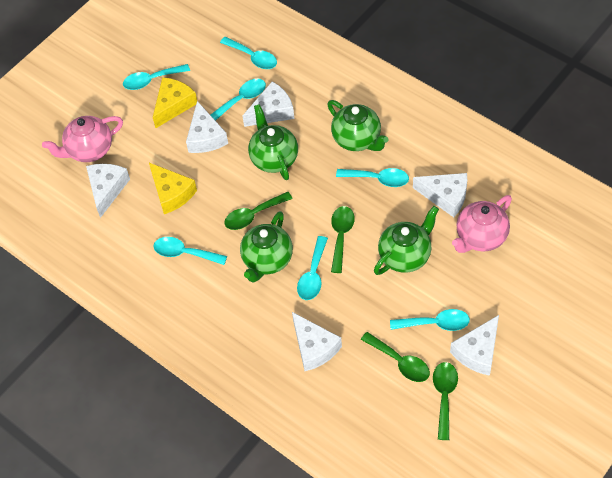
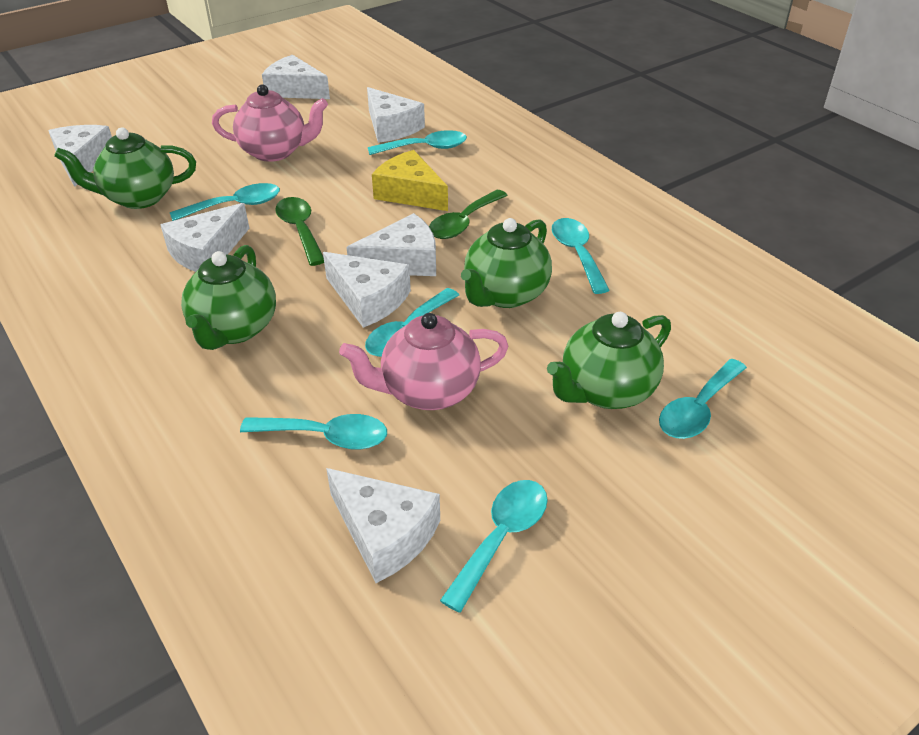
green spoon: 4 -> 2
white cheese: 6 -> 7
yellow cheese: 2 -> 1

